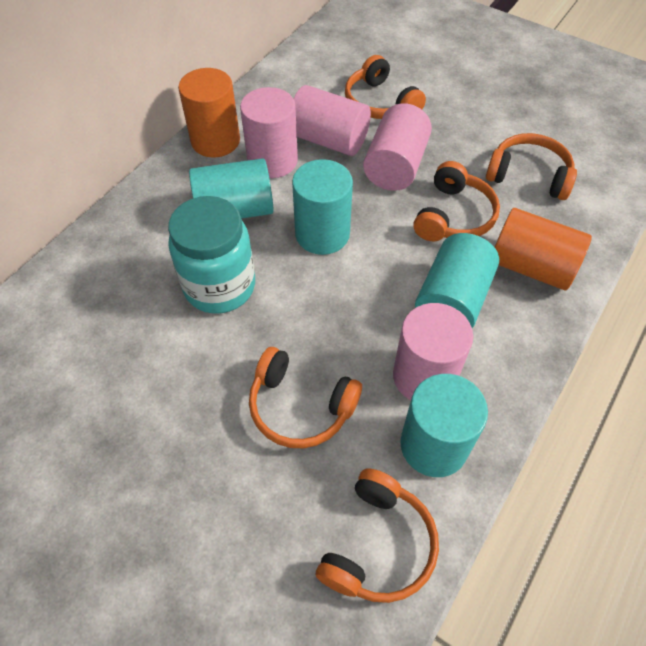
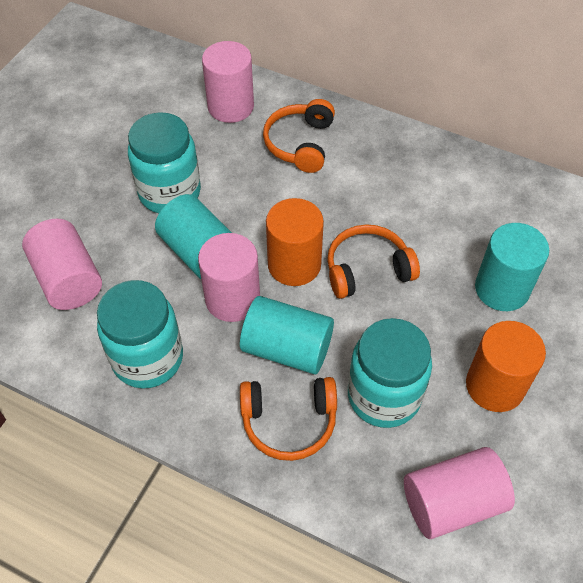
orange headphones: 5 -> 3
turquoise cylinder: 4 -> 3
turquoise jar: 1 -> 3

